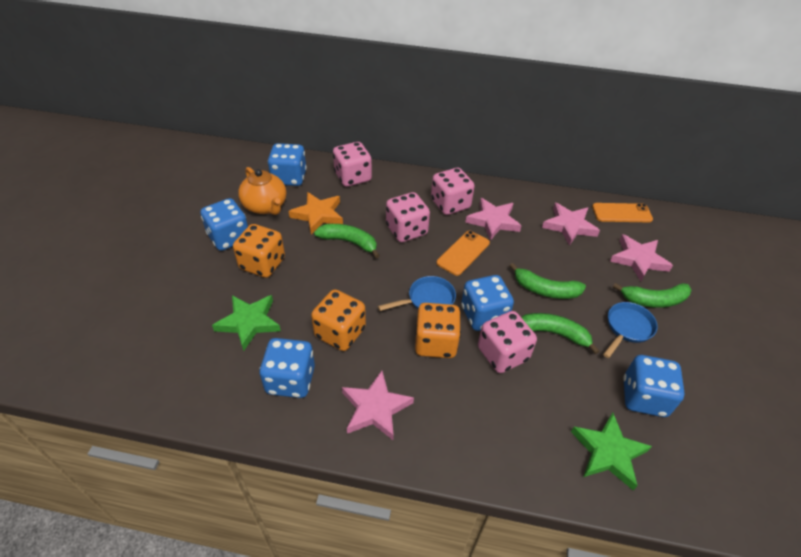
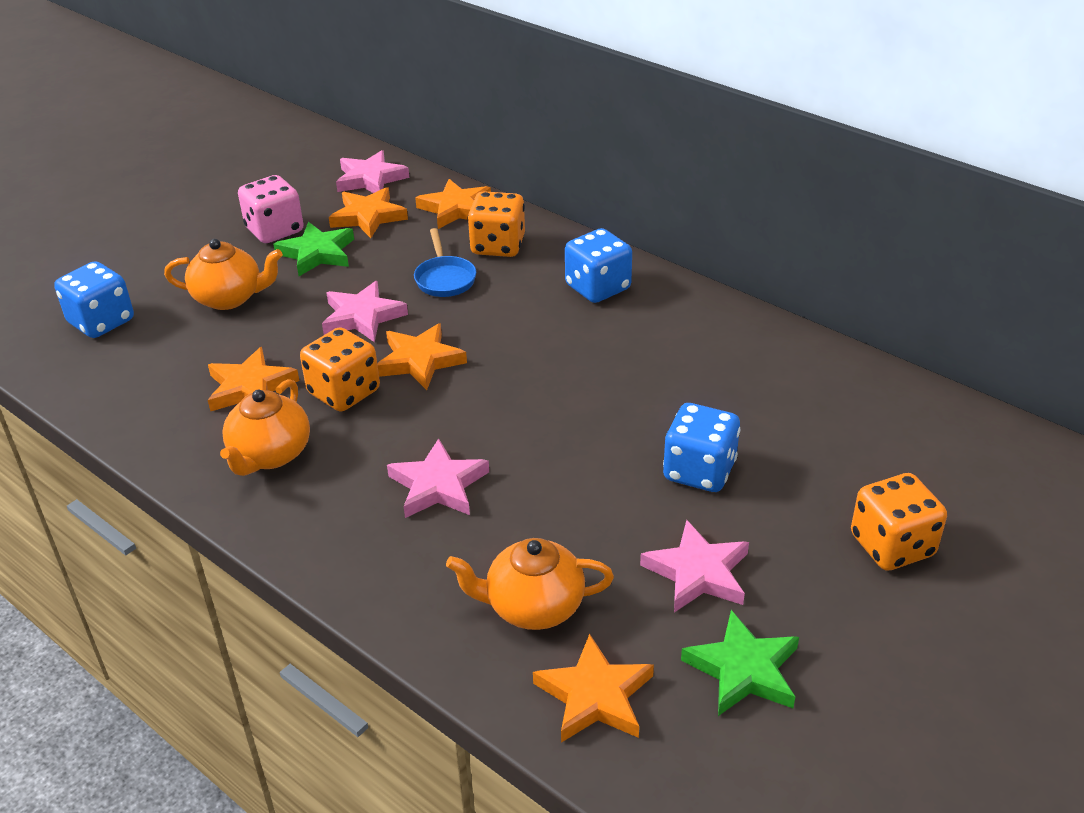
blue dice: 5 -> 3
blue pan: 2 -> 1
green banana: 4 -> 0
orange phone: 2 -> 0
orange star: 1 -> 5
orange teapot: 1 -> 3
pink dice: 4 -> 1

